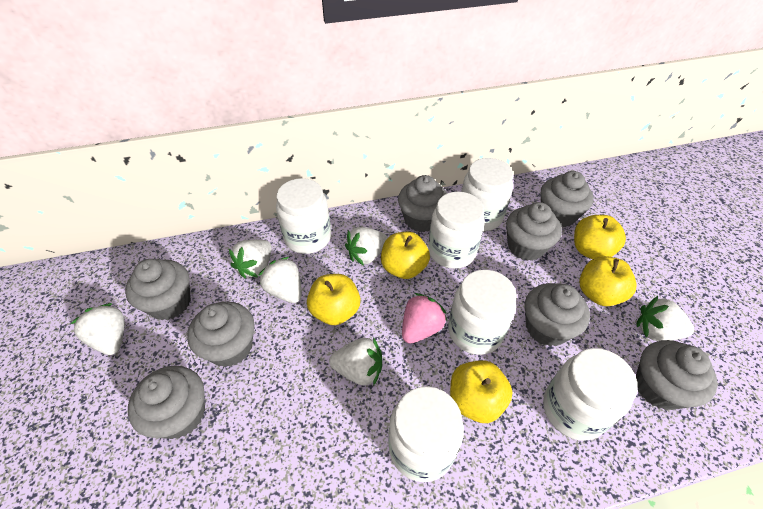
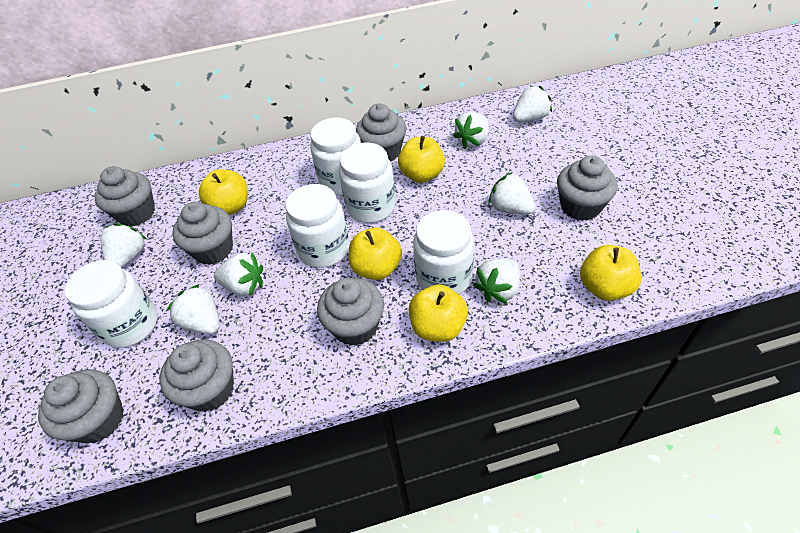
grey cupcake: 8 -> 7
pink strawberry: 1 -> 0
white jar: 6 -> 5
white strawberry: 6 -> 7

